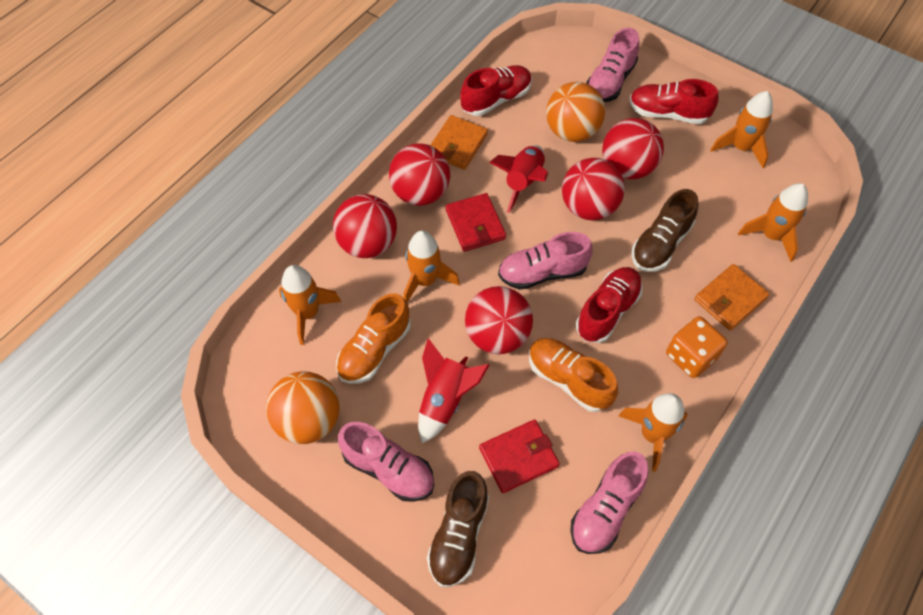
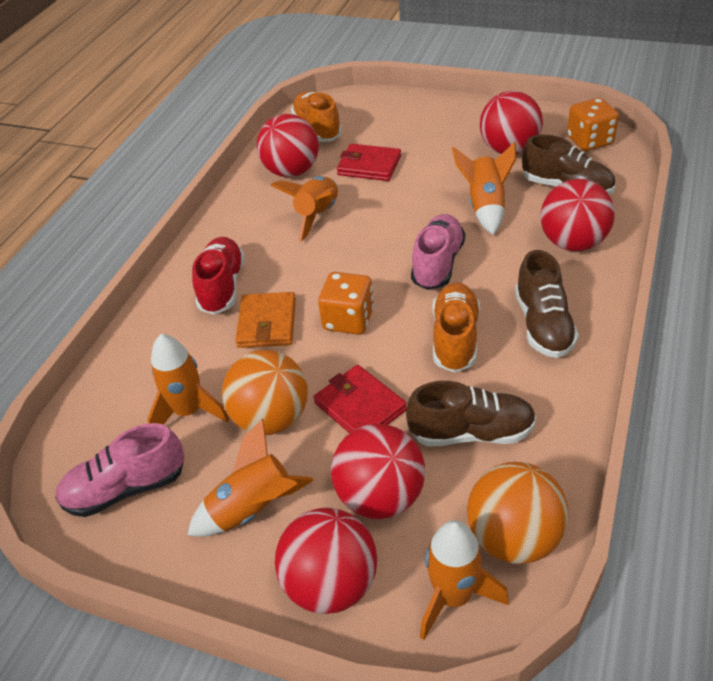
brown shoe: 2 -> 3
orange dice: 1 -> 2
orange wallet: 2 -> 1
pink shoe: 4 -> 2
red rocket: 2 -> 0
red shoe: 3 -> 1

